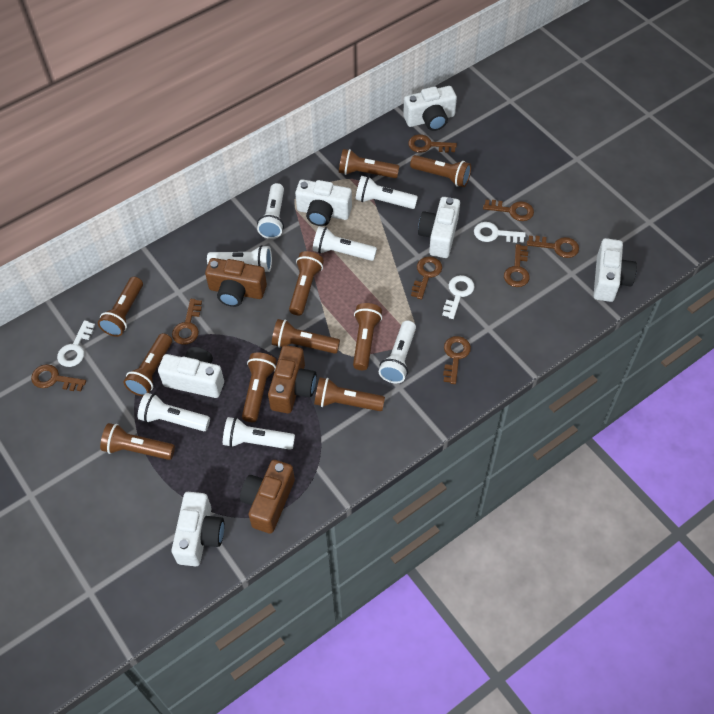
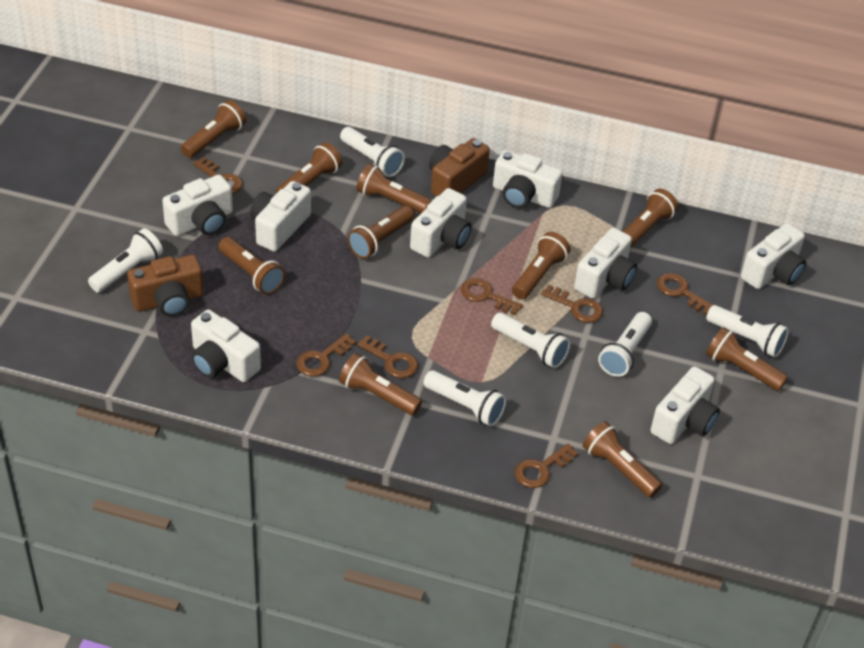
brown camera: 3 -> 2
brown key: 8 -> 7
white camera: 6 -> 8
white flashlight: 7 -> 6
white key: 3 -> 0

